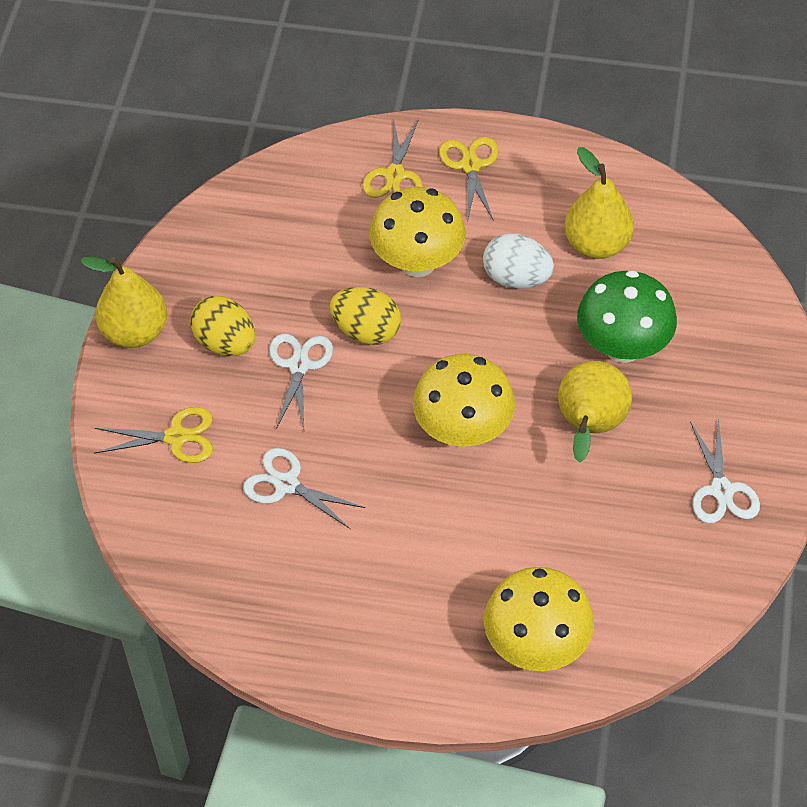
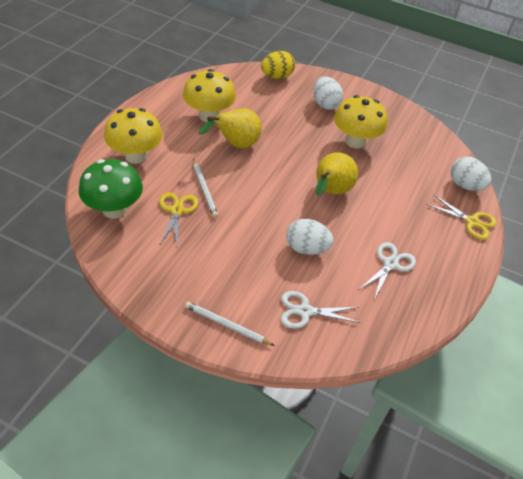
white egg: 1 -> 3
white pencil: 0 -> 2
white scissors: 3 -> 2
yellow egg: 2 -> 1
yellow pear: 3 -> 2
yellow scissors: 3 -> 2

